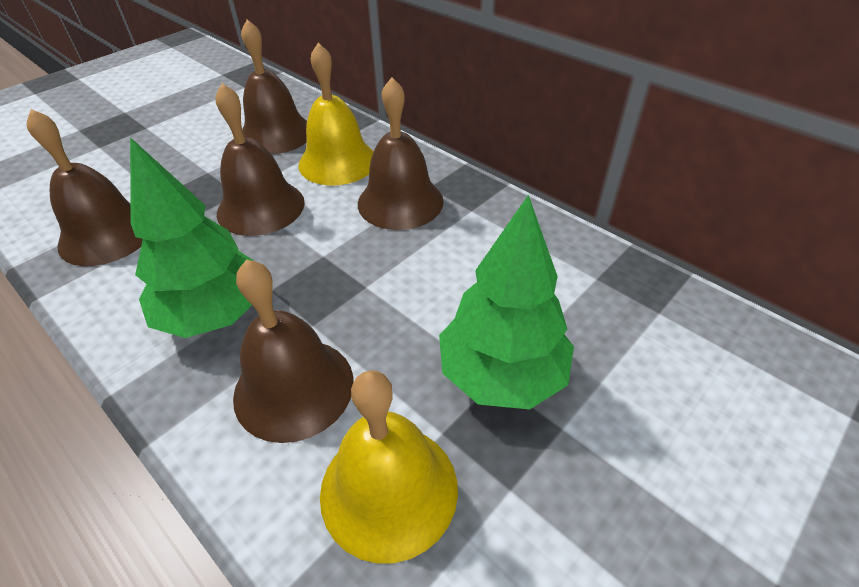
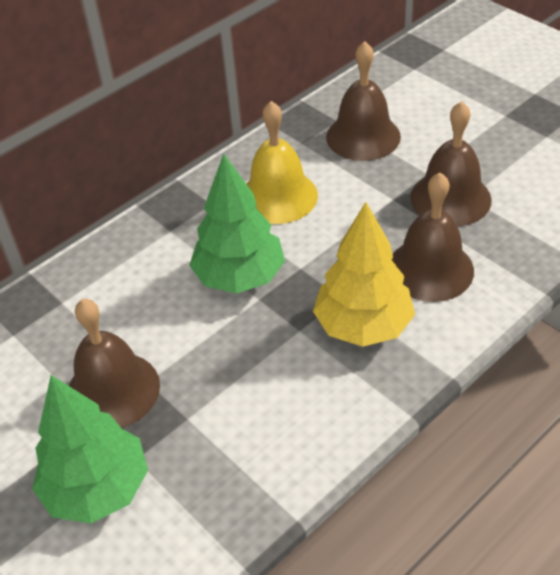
brown bell: 5 -> 4
yellow bell: 2 -> 1
yellow tree: 0 -> 1

